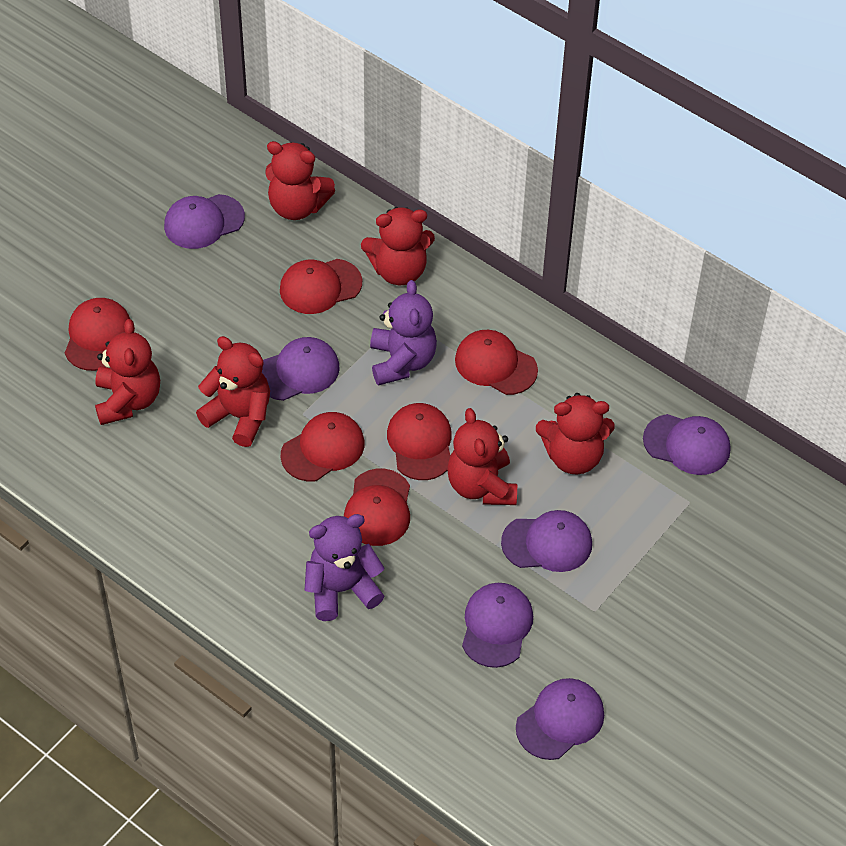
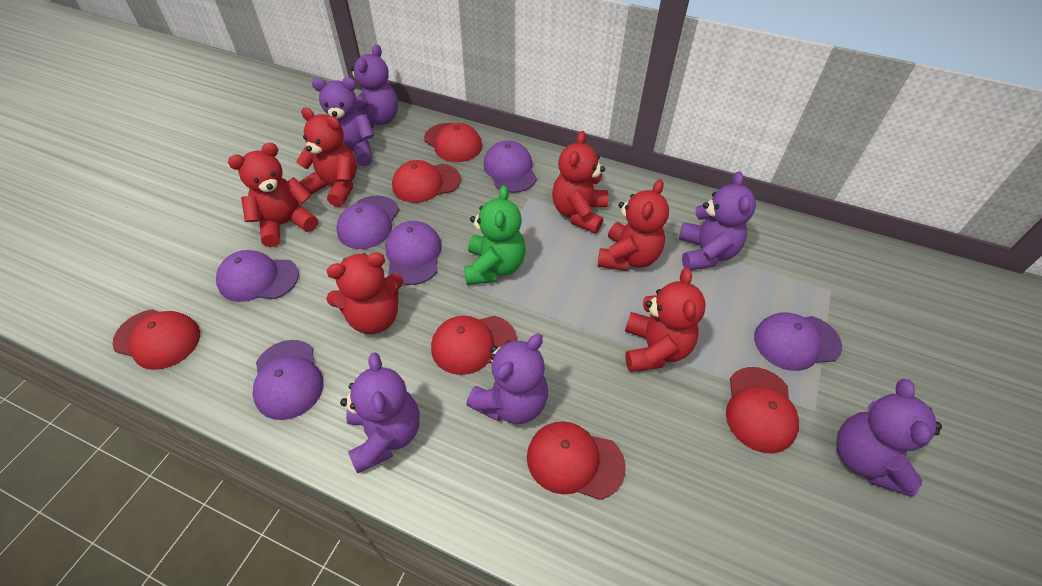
green teddy bear: 0 -> 1
purple teddy bear: 2 -> 6

